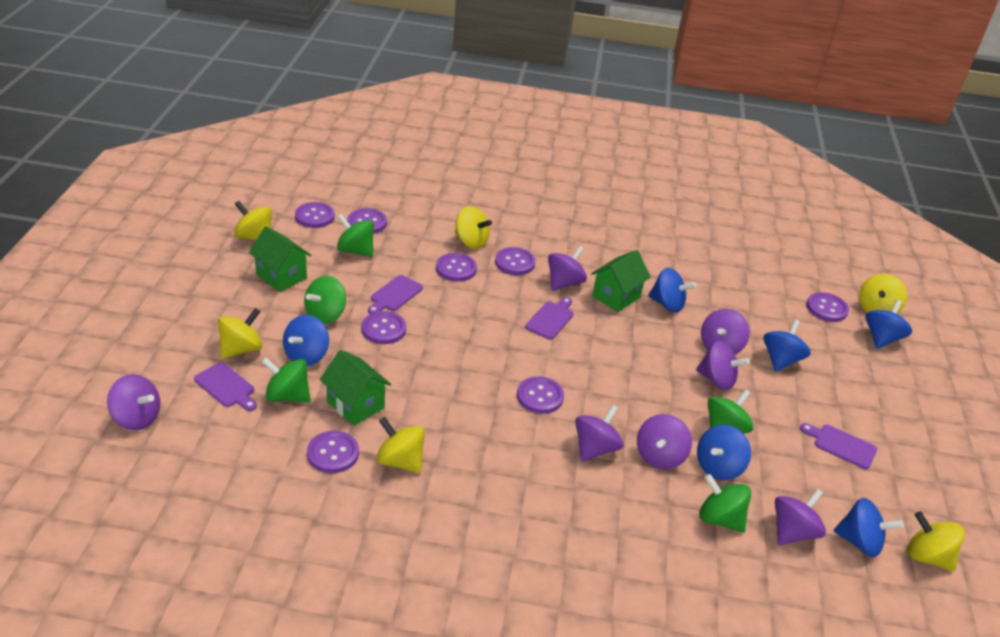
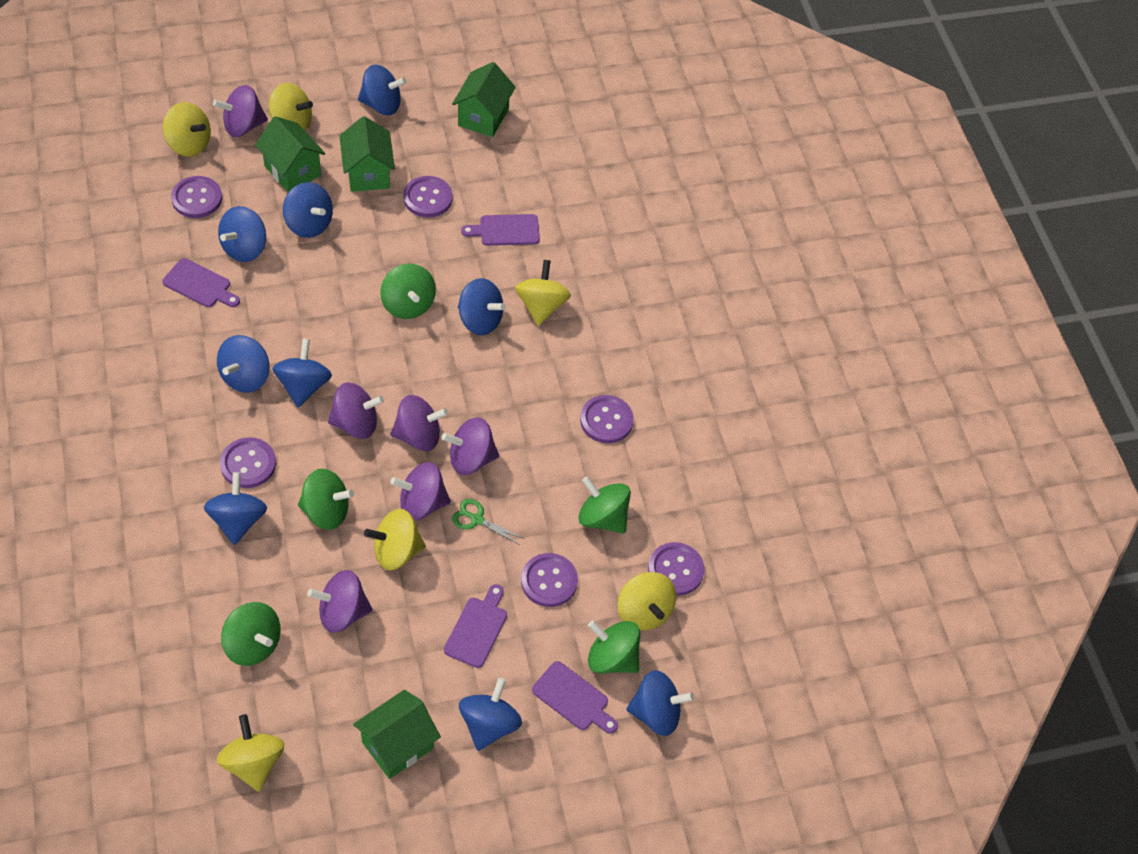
blue spinning top: 6 -> 9
green house: 3 -> 4
green scissors: 0 -> 1
purple button: 8 -> 6
purple spinning top: 7 -> 6

